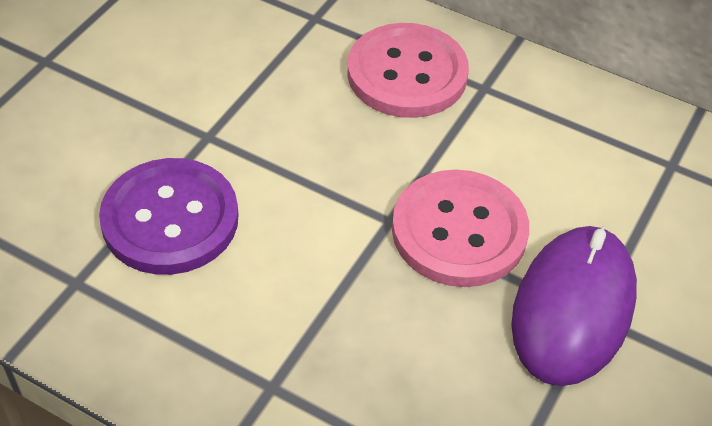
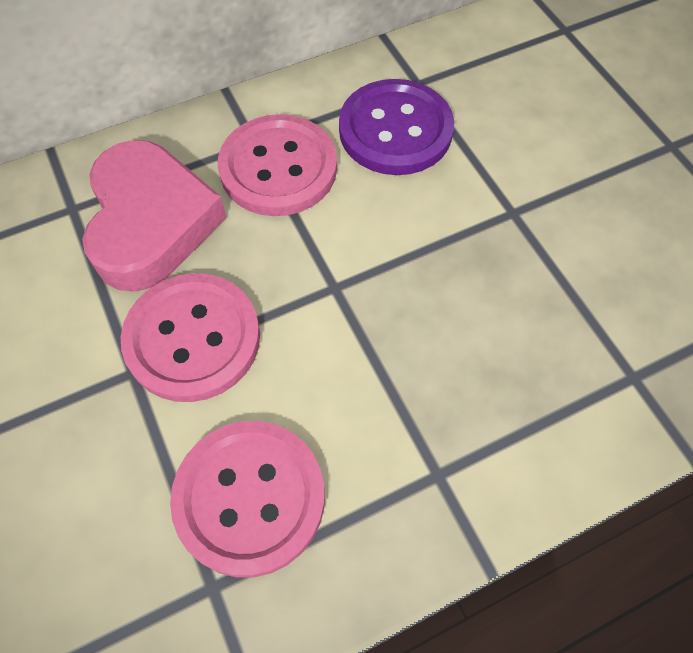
pink button: 2 -> 3
pink heart: 0 -> 1
purple mouse: 1 -> 0

